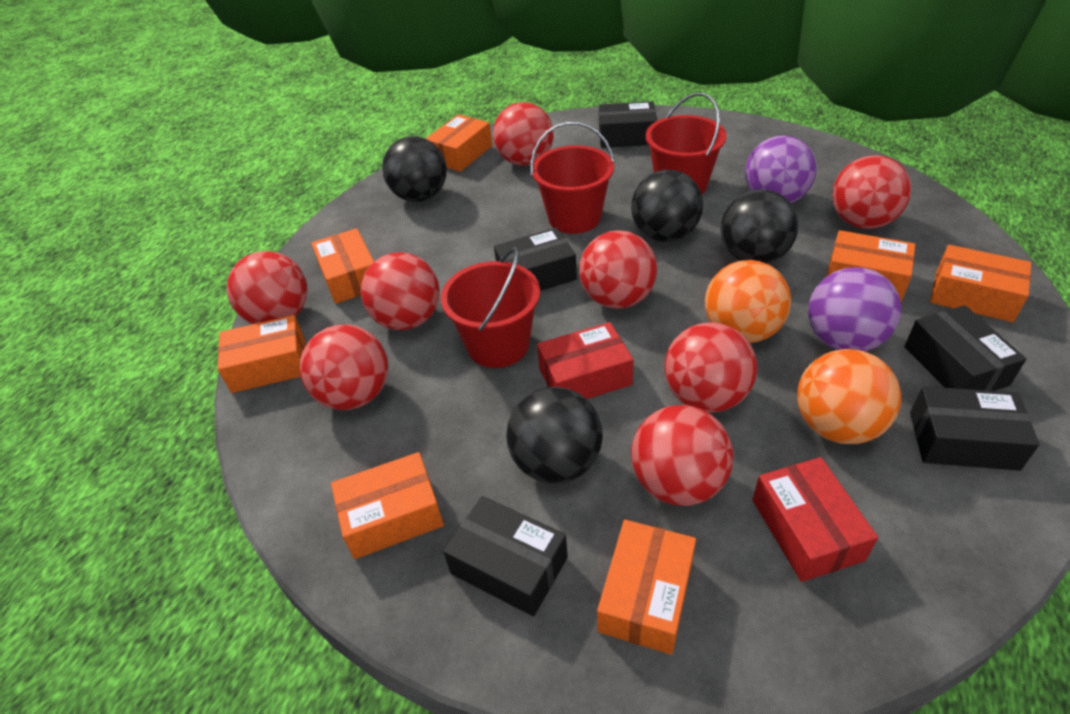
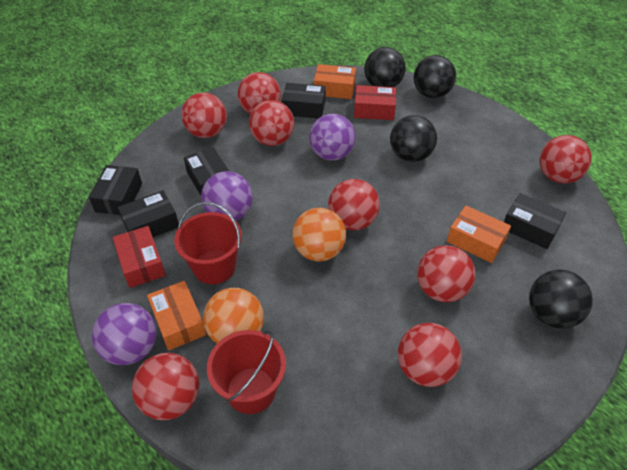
orange box: 7 -> 3
purple ball: 2 -> 3
red bucket: 3 -> 2

